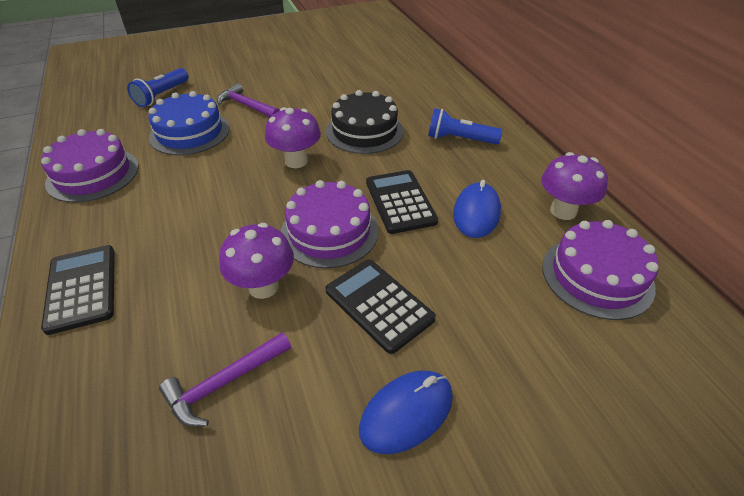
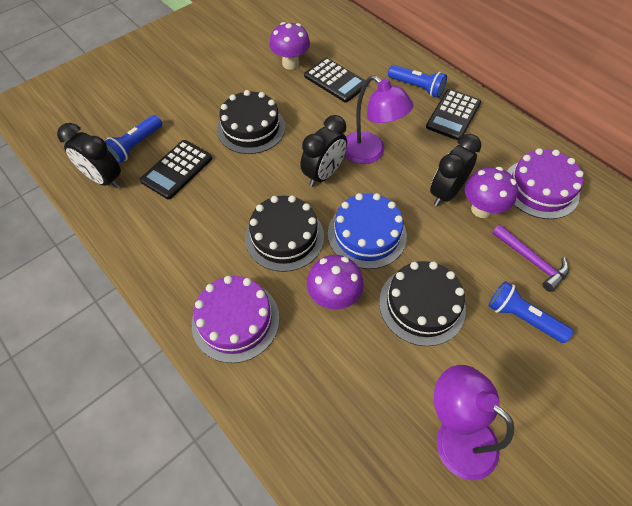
black cake: 1 -> 3
black clock: 0 -> 3
blue flashlight: 2 -> 3
blue mouse: 2 -> 0
purple cake: 3 -> 2
purple hammer: 2 -> 1
purple lamp: 0 -> 2

